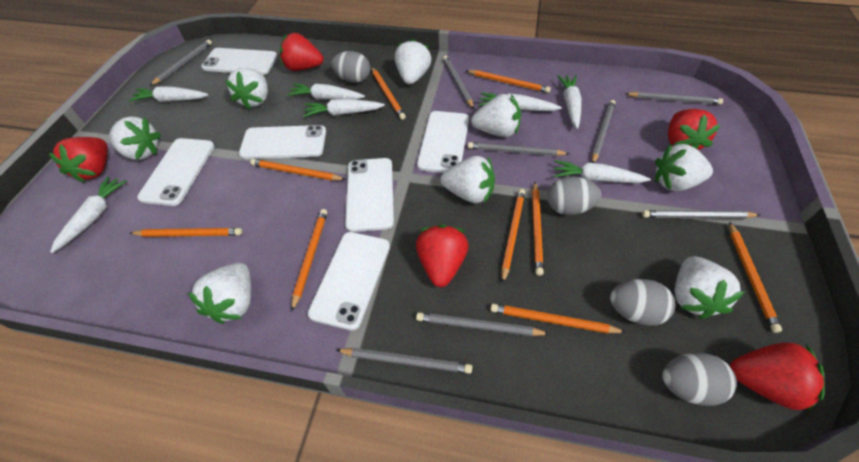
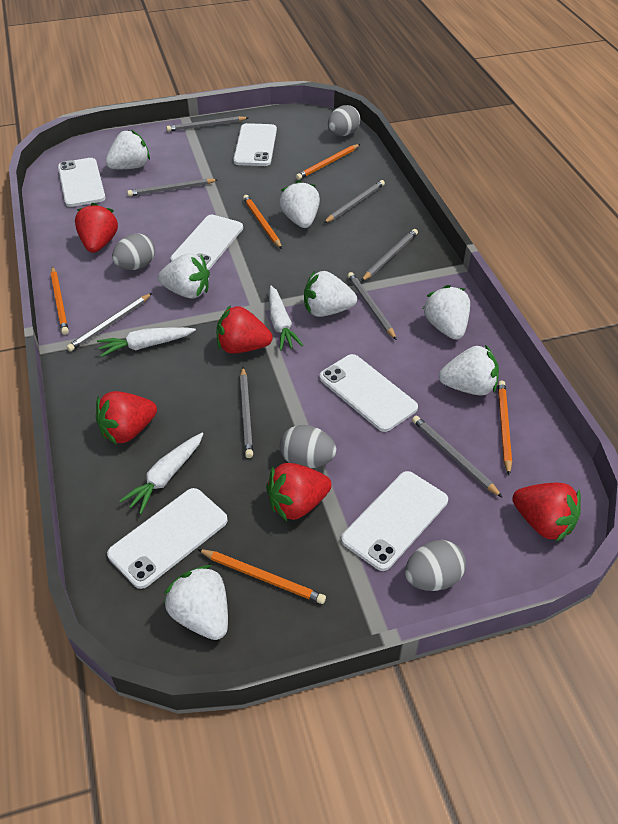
orange pencil: 9 -> 5
white carrot: 7 -> 3
white strawberry: 8 -> 7

